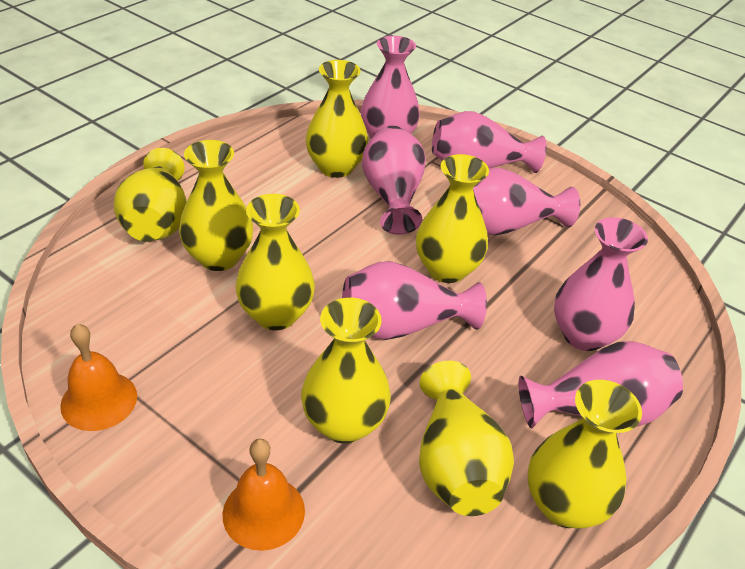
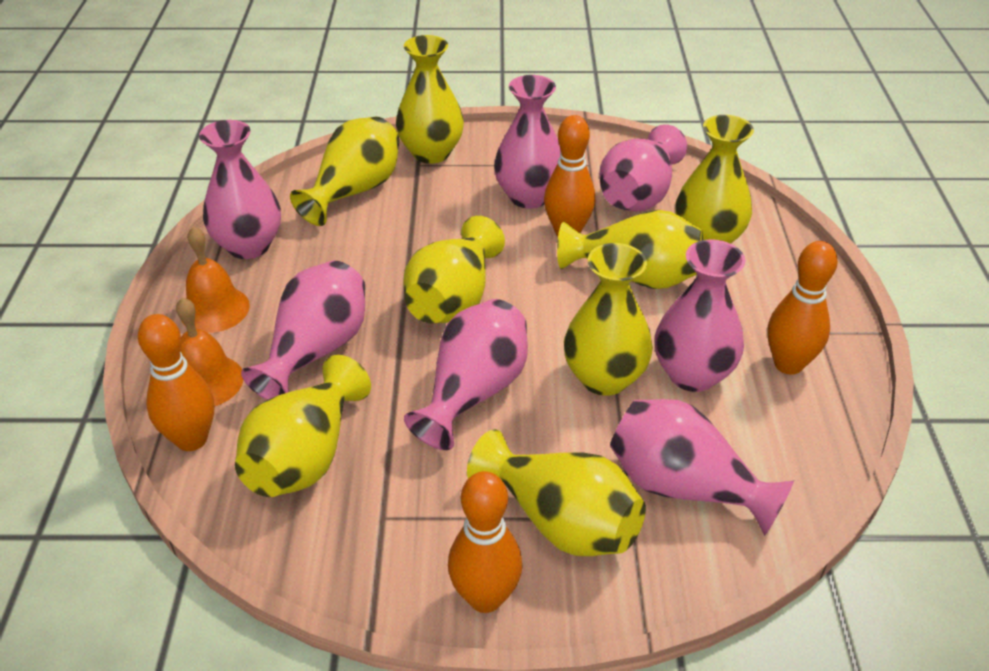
orange bowling pin: 0 -> 4

